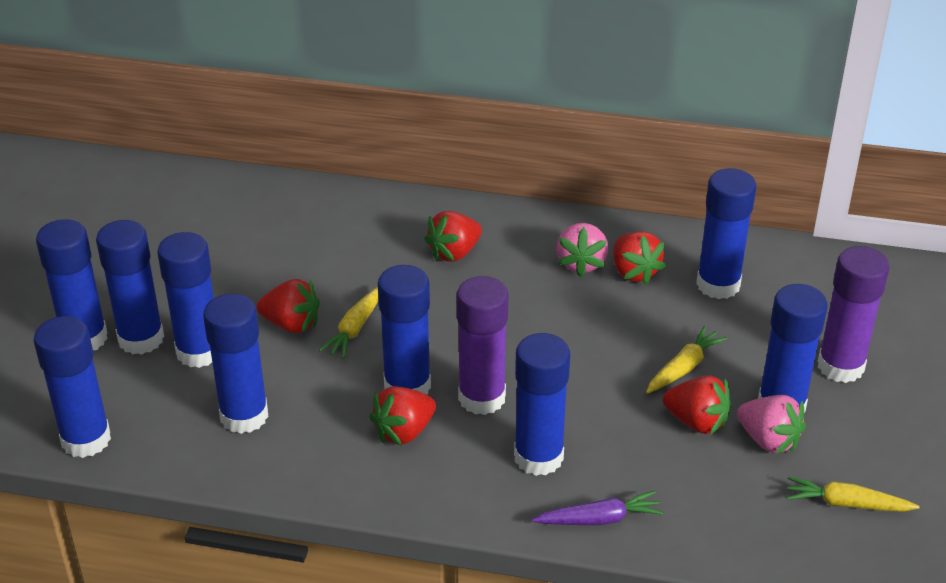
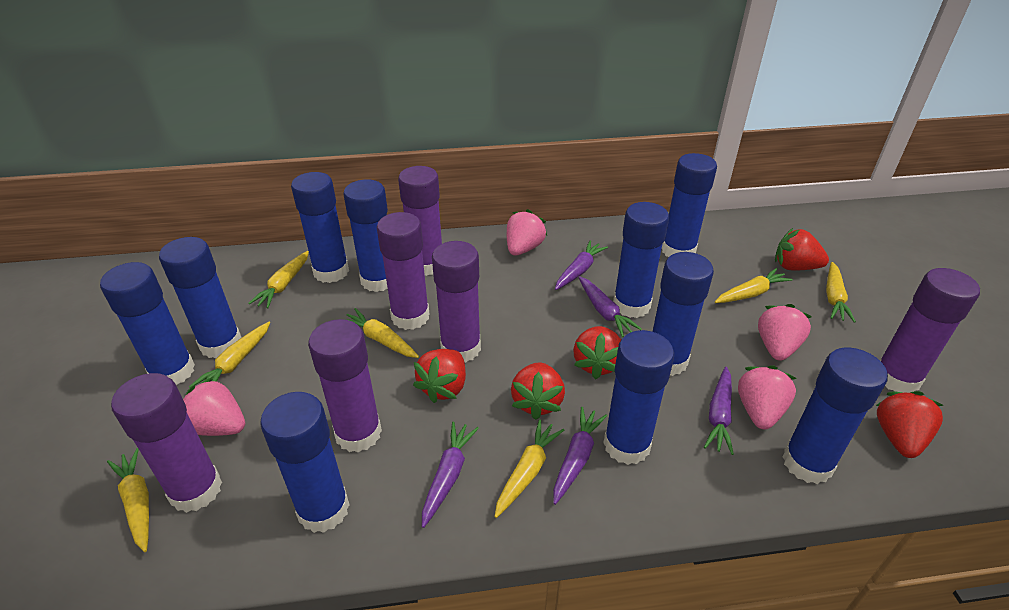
blue glue stick: 9 -> 10
pink strawberry: 2 -> 4
purple carrot: 1 -> 5
purple glue stick: 2 -> 6
yellow carrot: 3 -> 7

